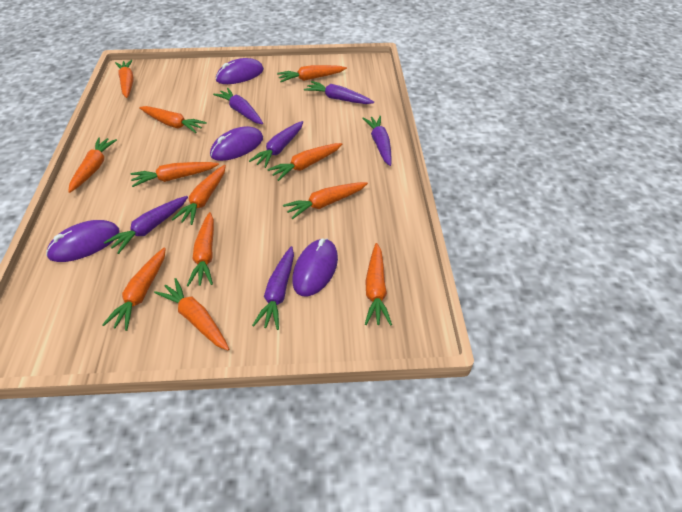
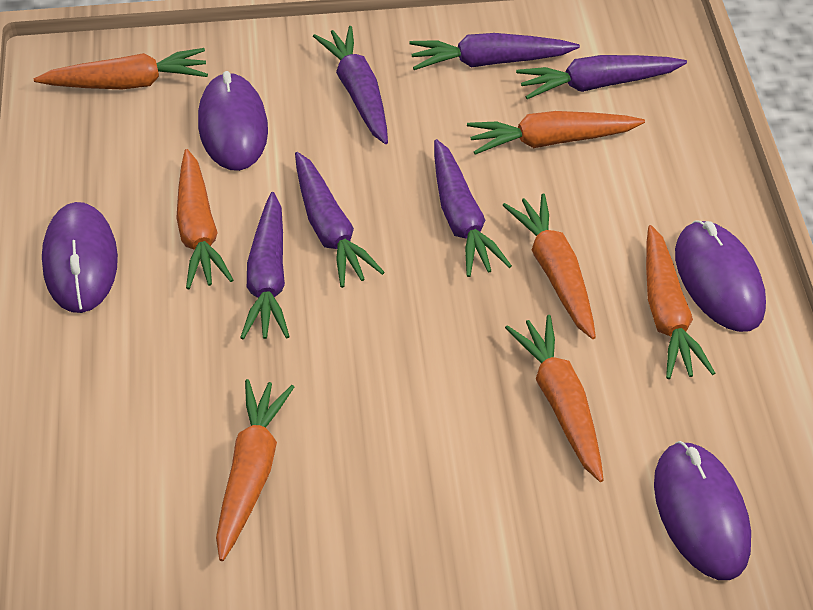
orange carrot: 12 -> 7

